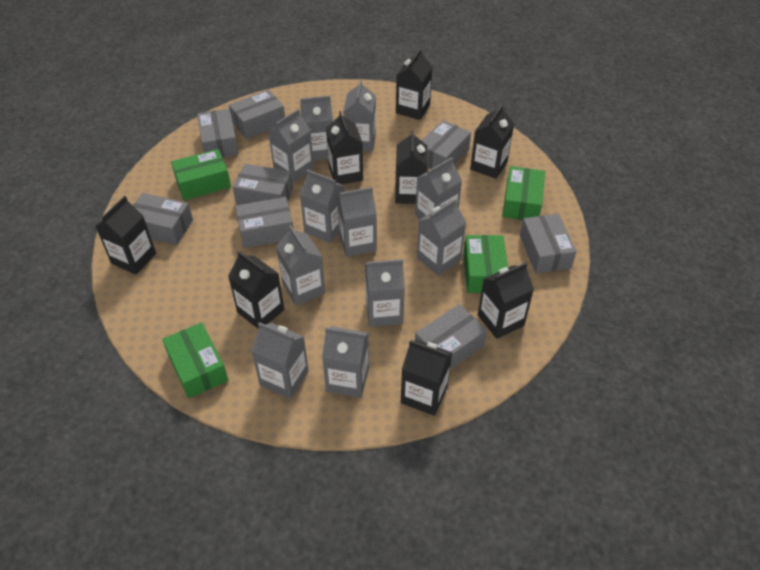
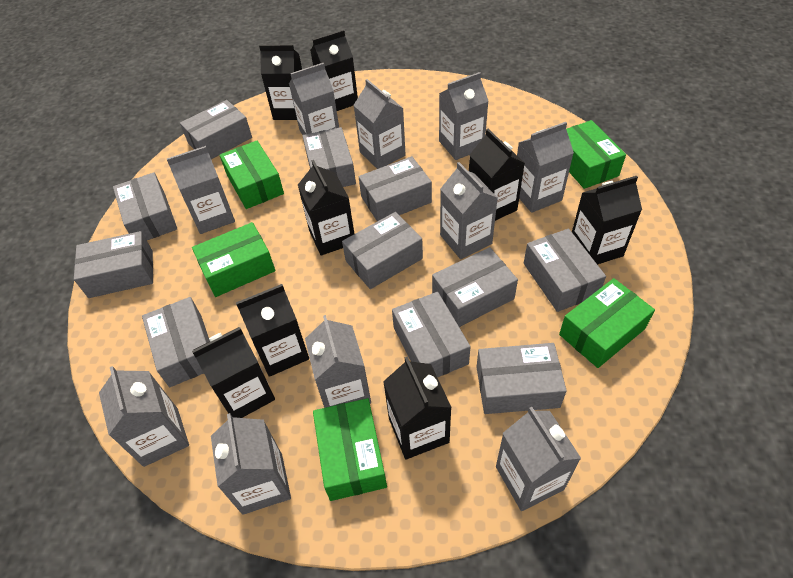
green box: 4 -> 5
grey box: 8 -> 11
grey carton: 11 -> 10

